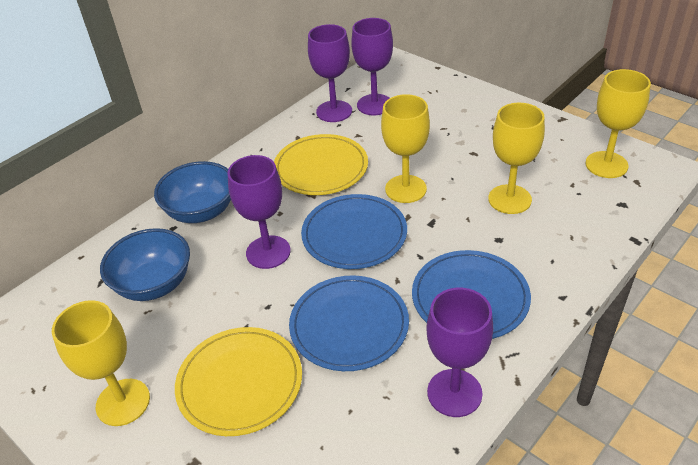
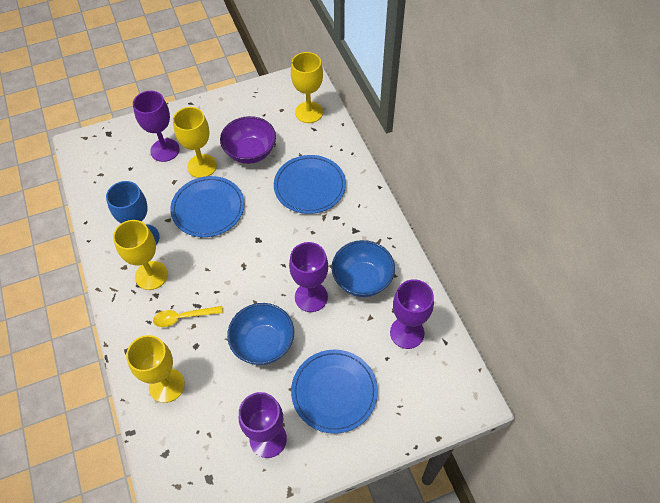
blue goblet: 0 -> 1
purple bowl: 0 -> 1
yellow plate: 2 -> 0
yellow spoon: 0 -> 1

